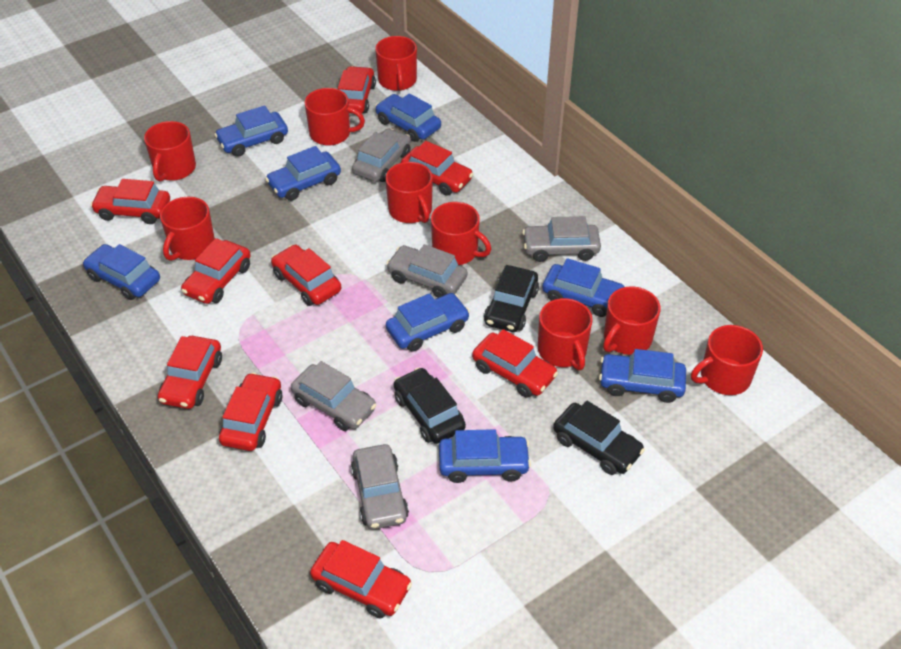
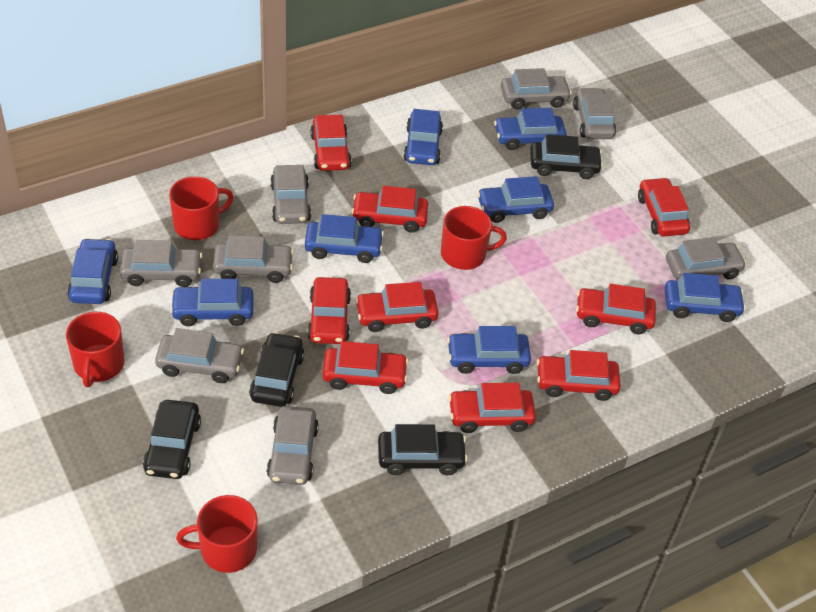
black car: 3 -> 4
grey car: 5 -> 8
red mug: 9 -> 4

